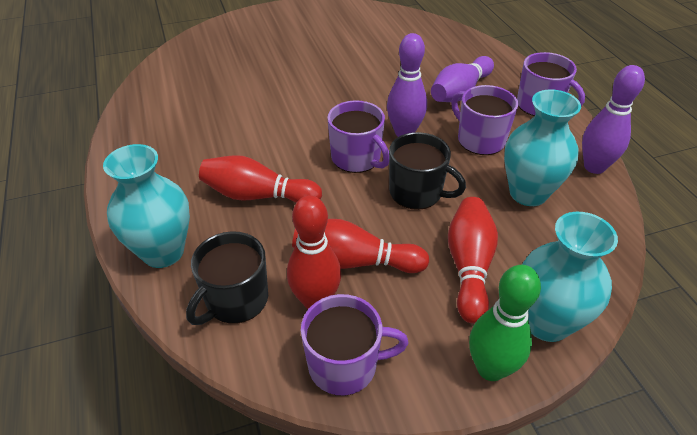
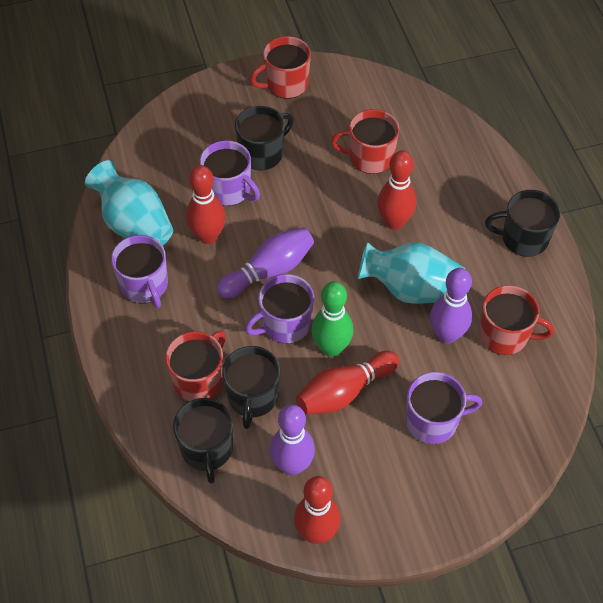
black mug: 2 -> 4
red mug: 0 -> 4
turquoise vase: 3 -> 2

